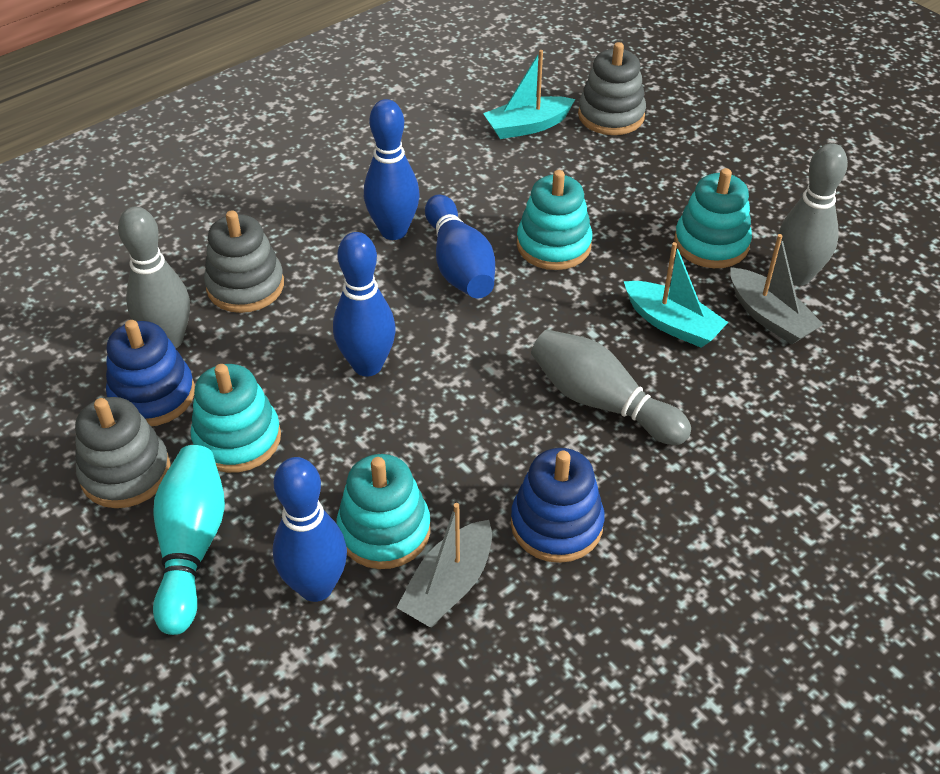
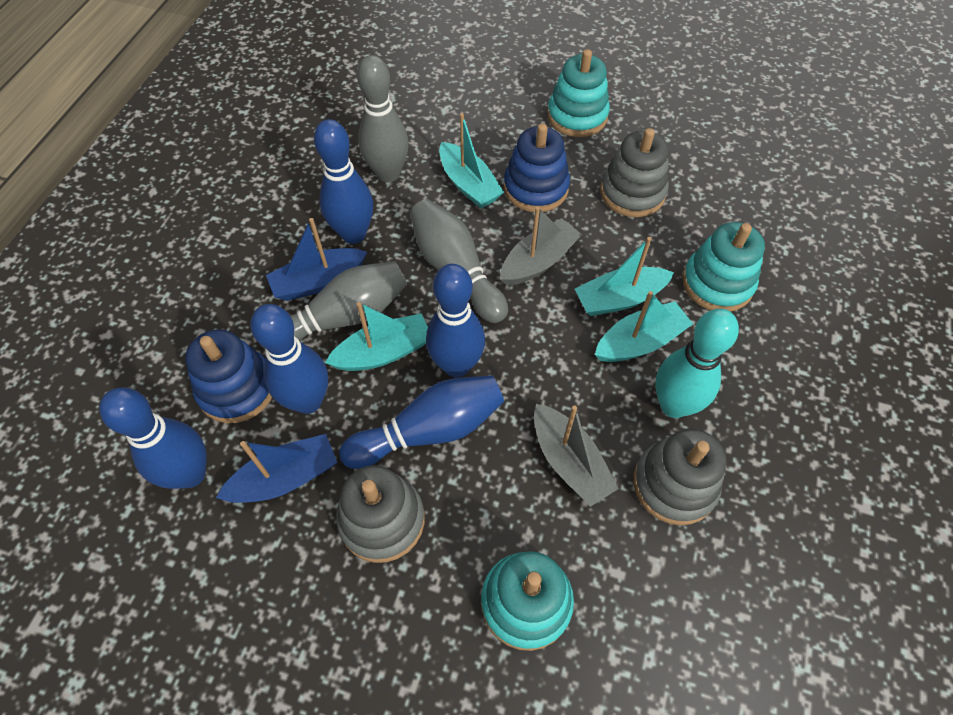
blue boat: 0 -> 2
blue bowling pin: 4 -> 5
turquoise boat: 2 -> 4
turquoise stacking toy: 4 -> 3

